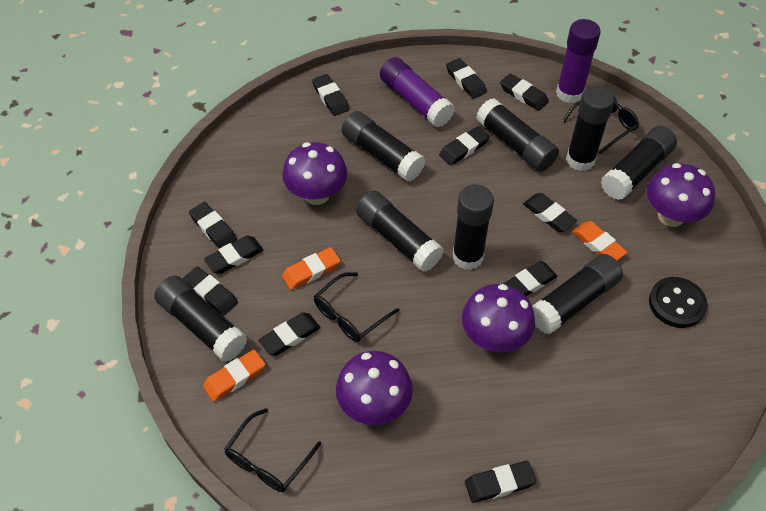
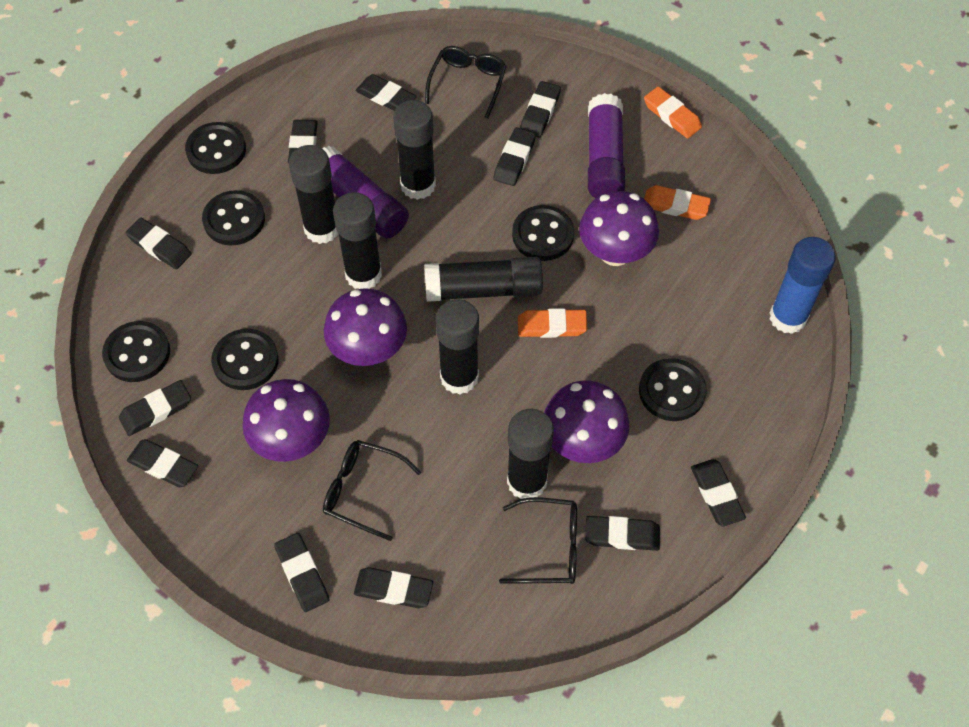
black button: 1 -> 6
black glue stick: 8 -> 6
blue glue stick: 0 -> 1

